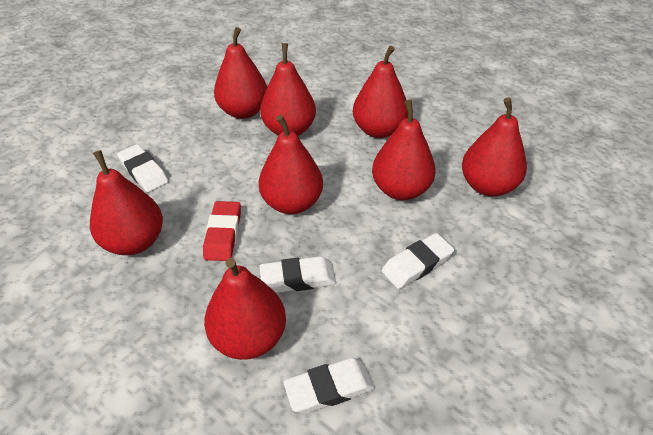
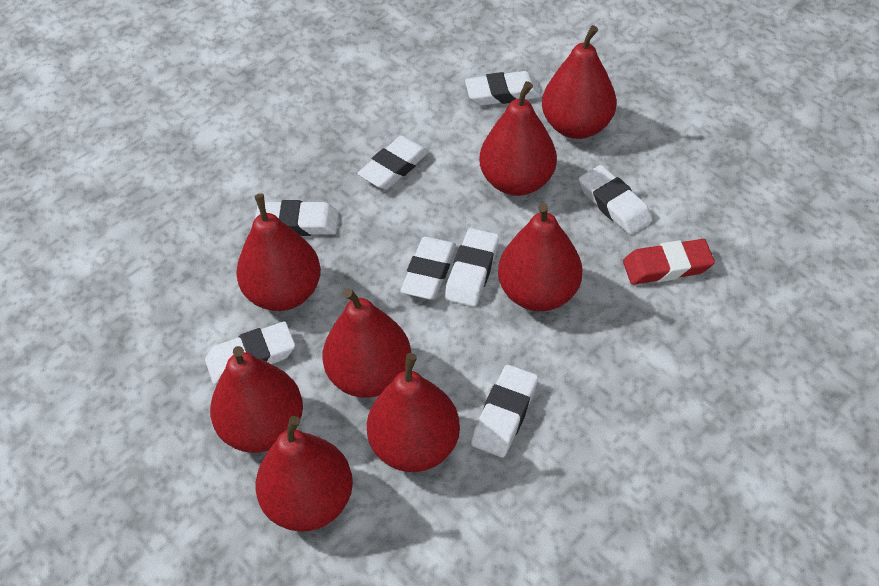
white eraser: 4 -> 8

